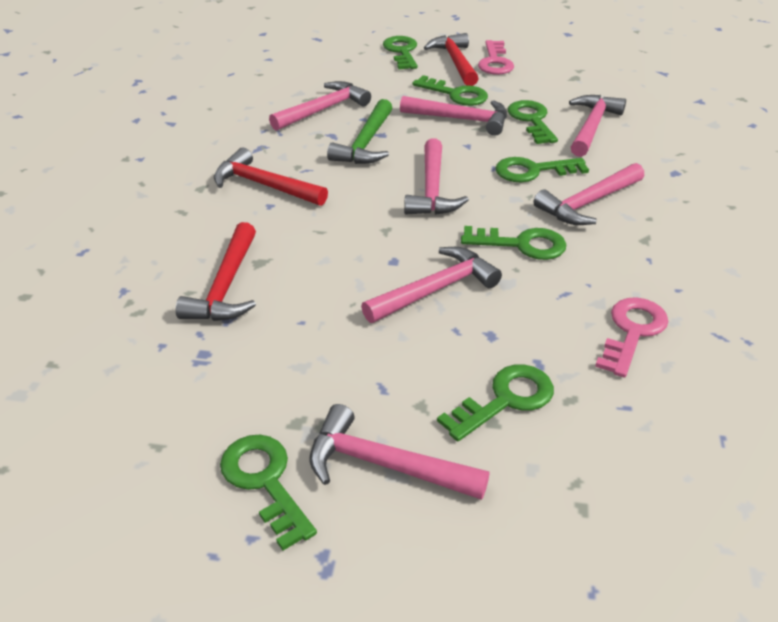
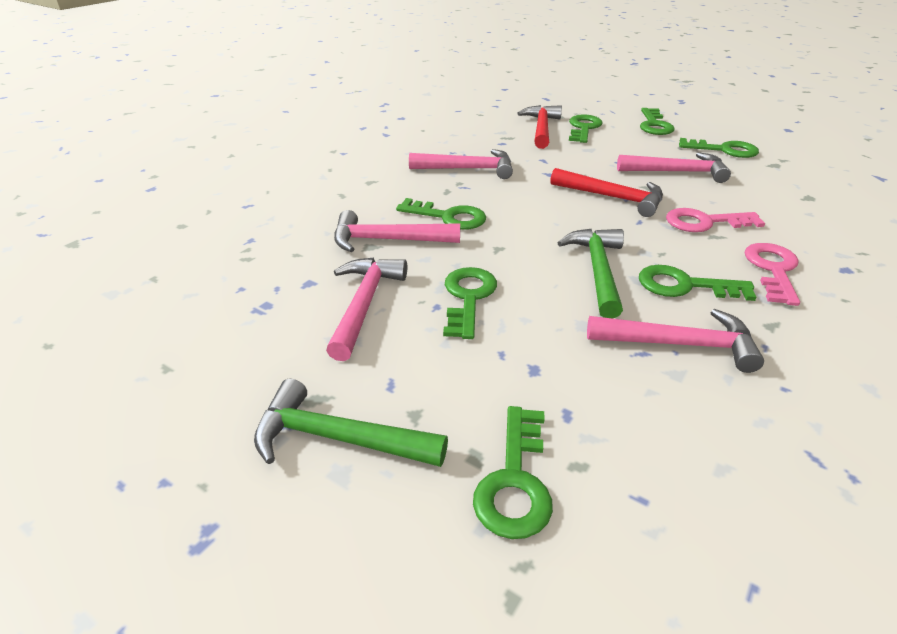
green hammer: 1 -> 2
pink hammer: 7 -> 5
red hammer: 3 -> 2

